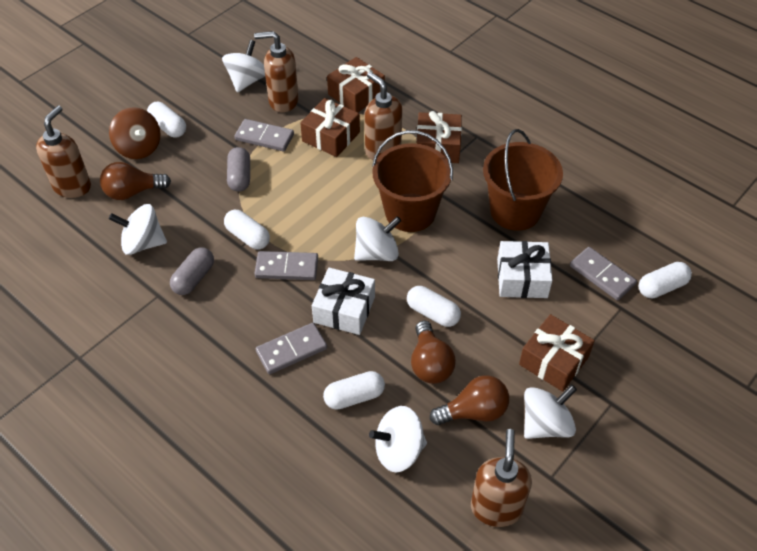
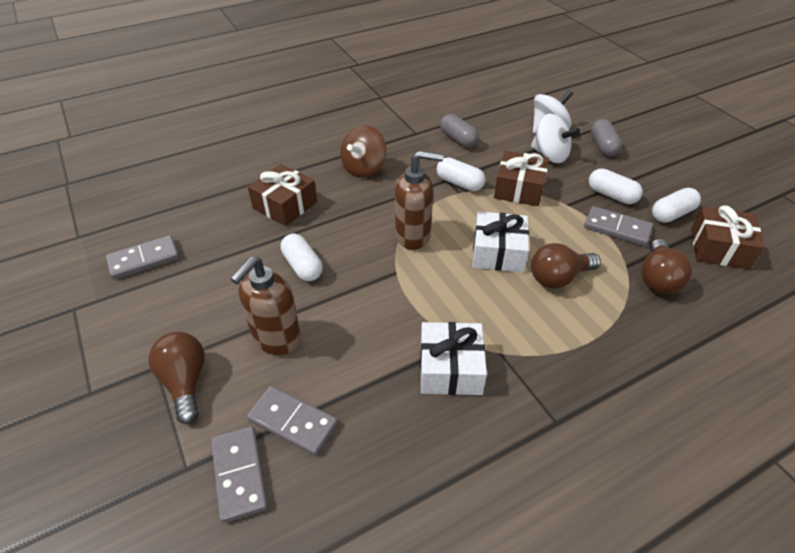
brown bucket: 2 -> 0
brown gift: 4 -> 3
brown soap dispenser: 4 -> 2
white capsule: 5 -> 4
white spinning top: 5 -> 2

